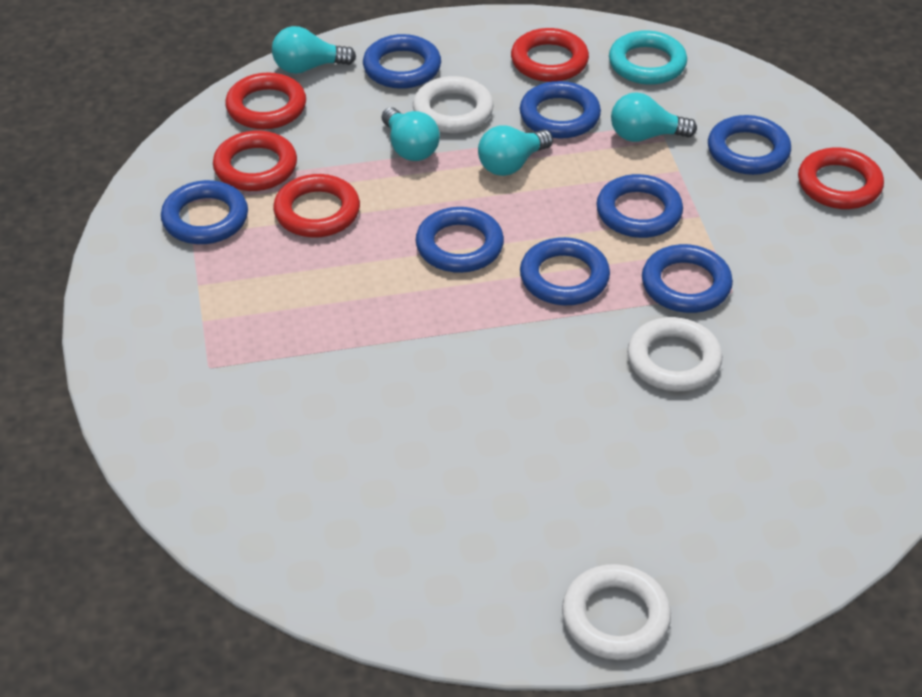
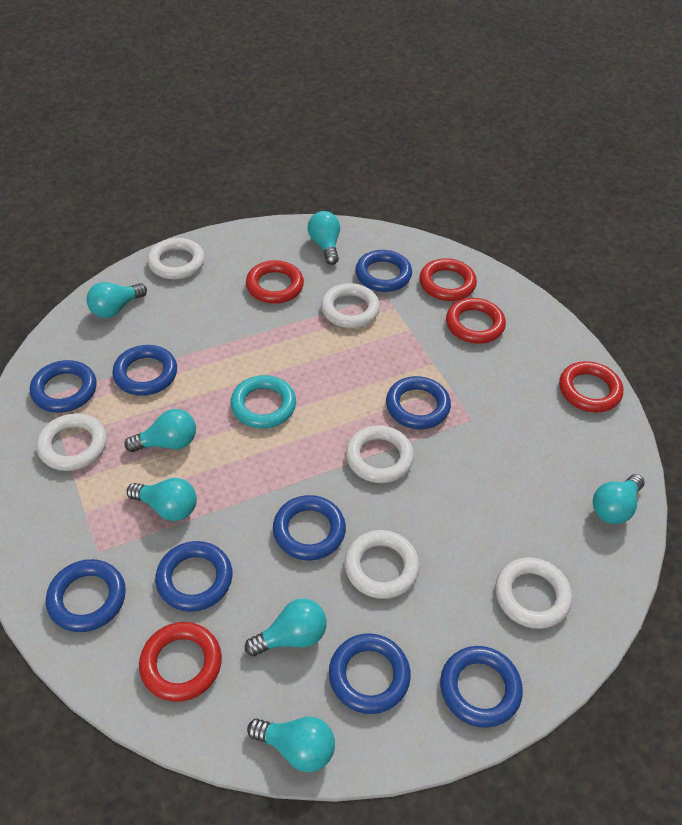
blue ring: 8 -> 9
turquoise light bulb: 4 -> 7
white ring: 3 -> 6

